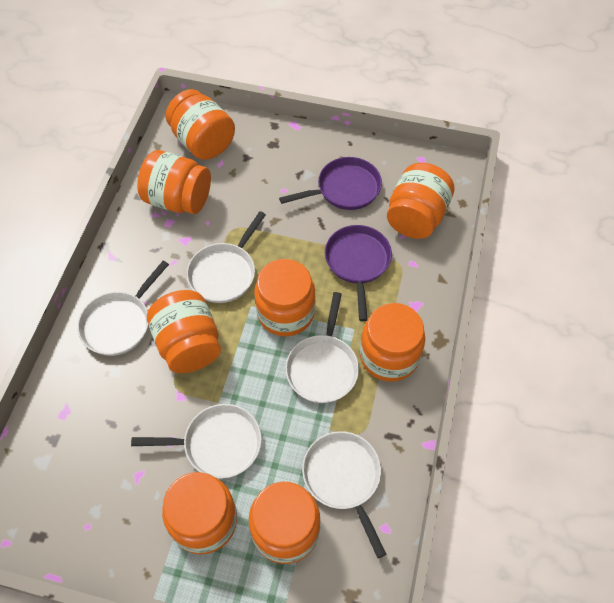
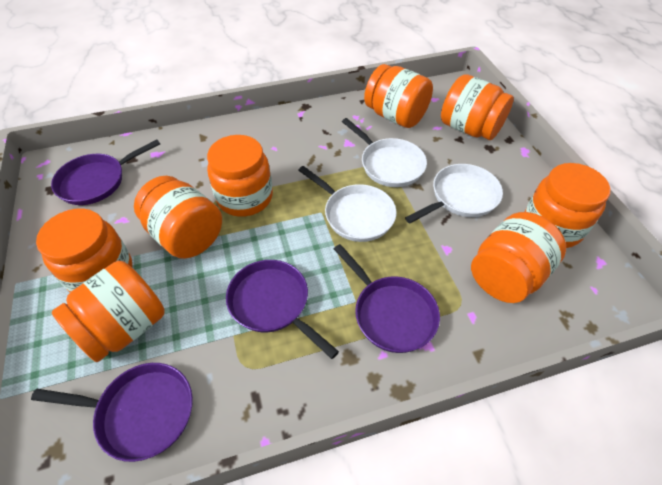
purple pan: 2 -> 4
white pan: 5 -> 3

